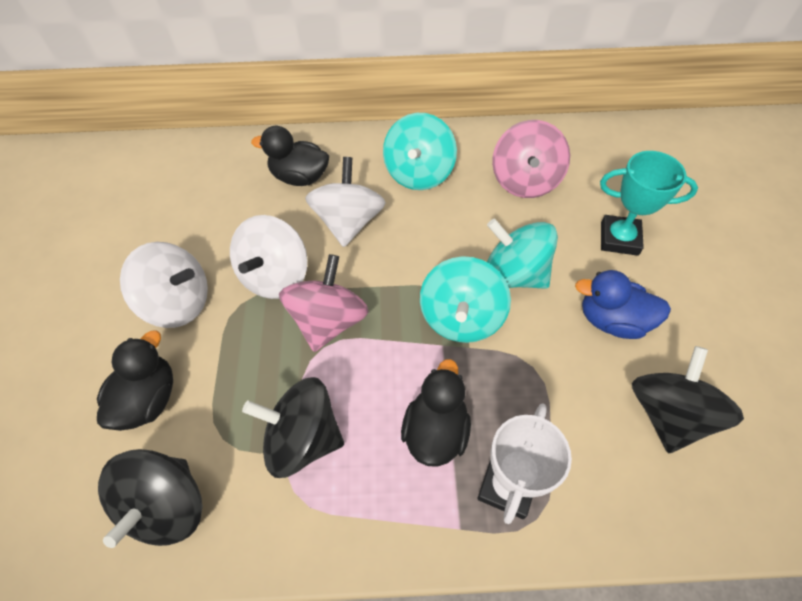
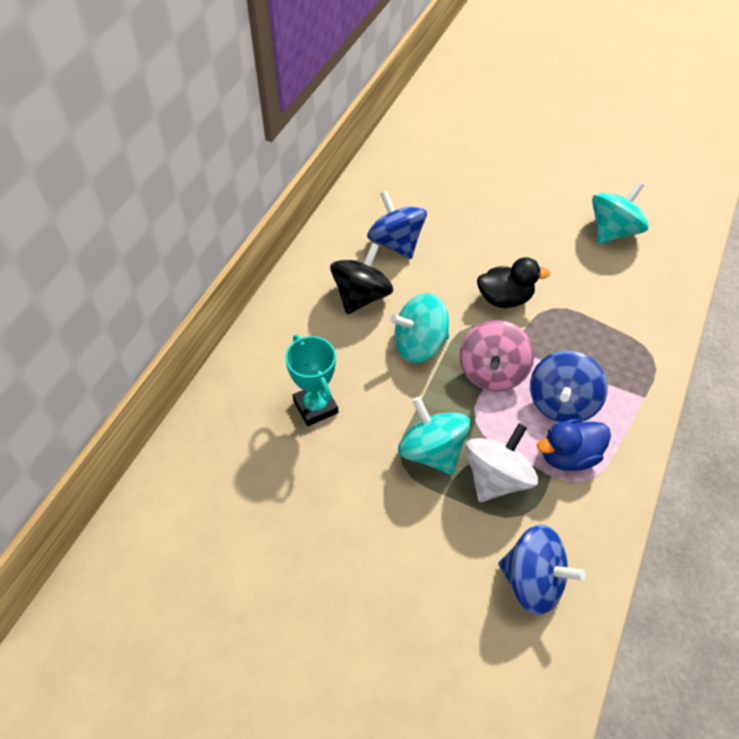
black duck: 3 -> 1
black spinning top: 3 -> 1
blue spinning top: 0 -> 3
pink spinning top: 2 -> 1
white spinning top: 3 -> 1
white trophy: 1 -> 0

